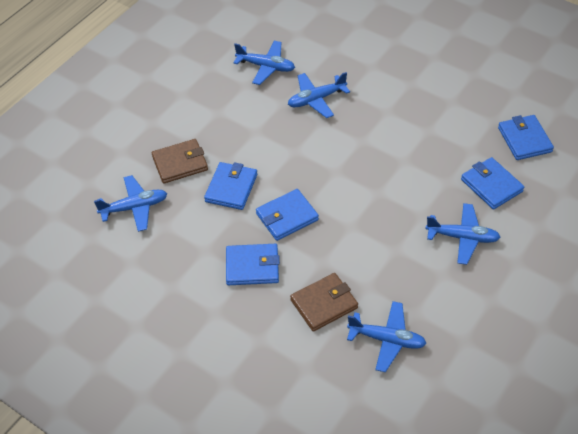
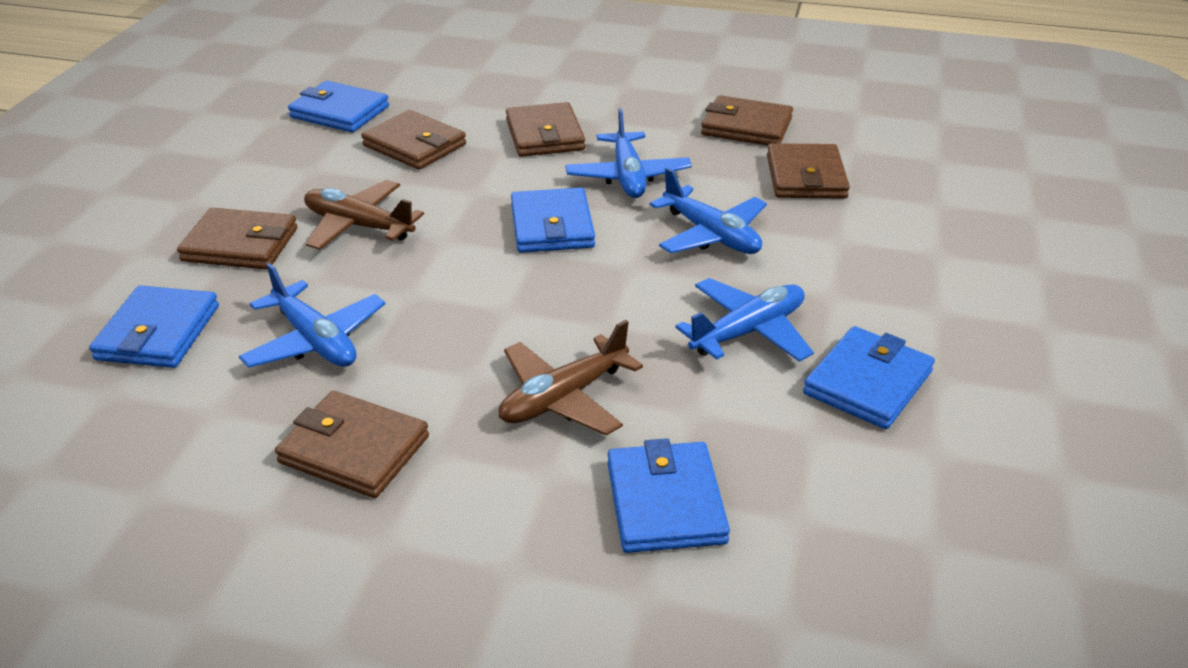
blue plane: 5 -> 4
brown plane: 0 -> 2
brown wallet: 2 -> 6

